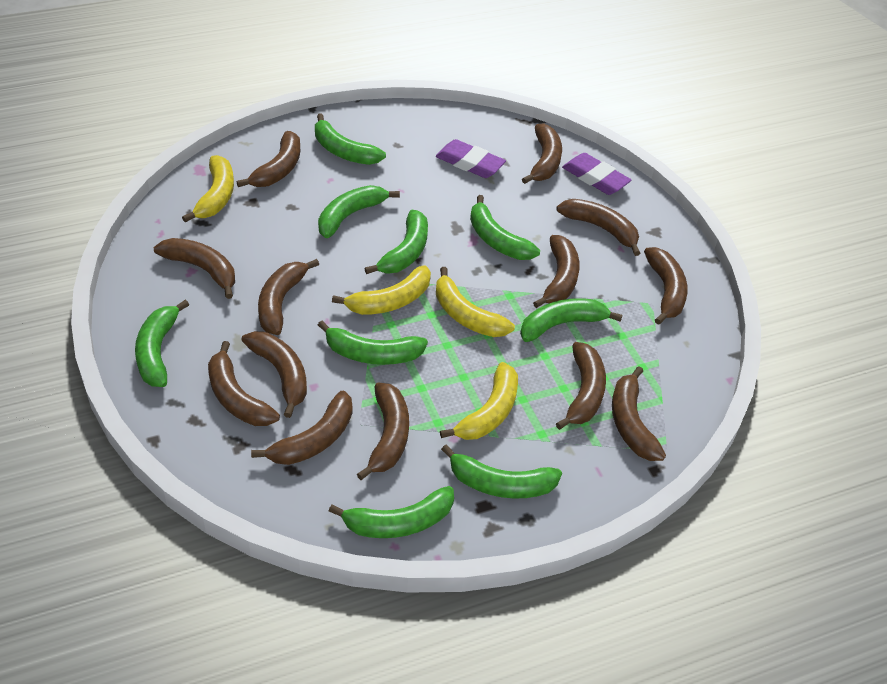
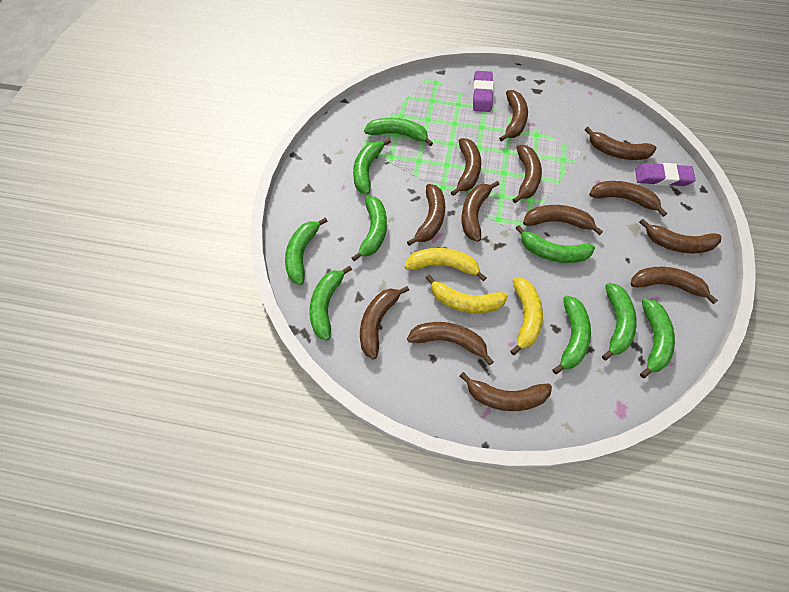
yellow banana: 4 -> 3

